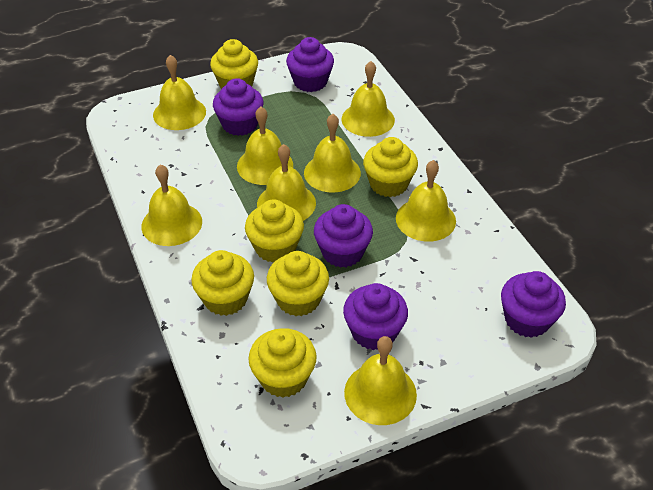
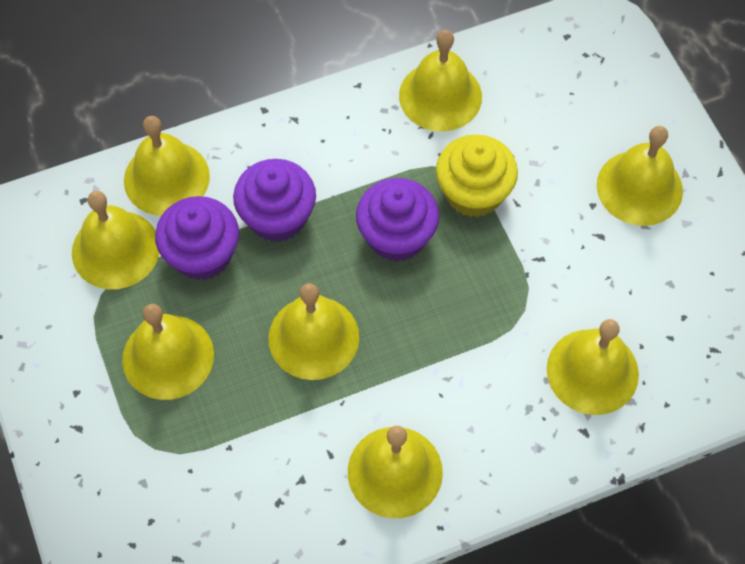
purple cupcake: 5 -> 3
yellow cupcake: 6 -> 1

